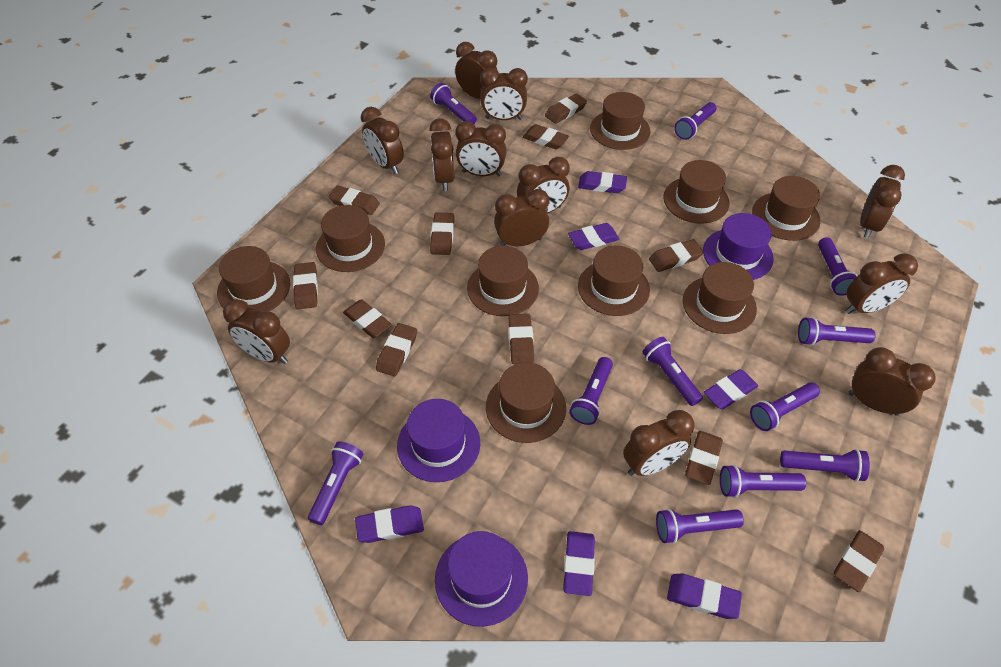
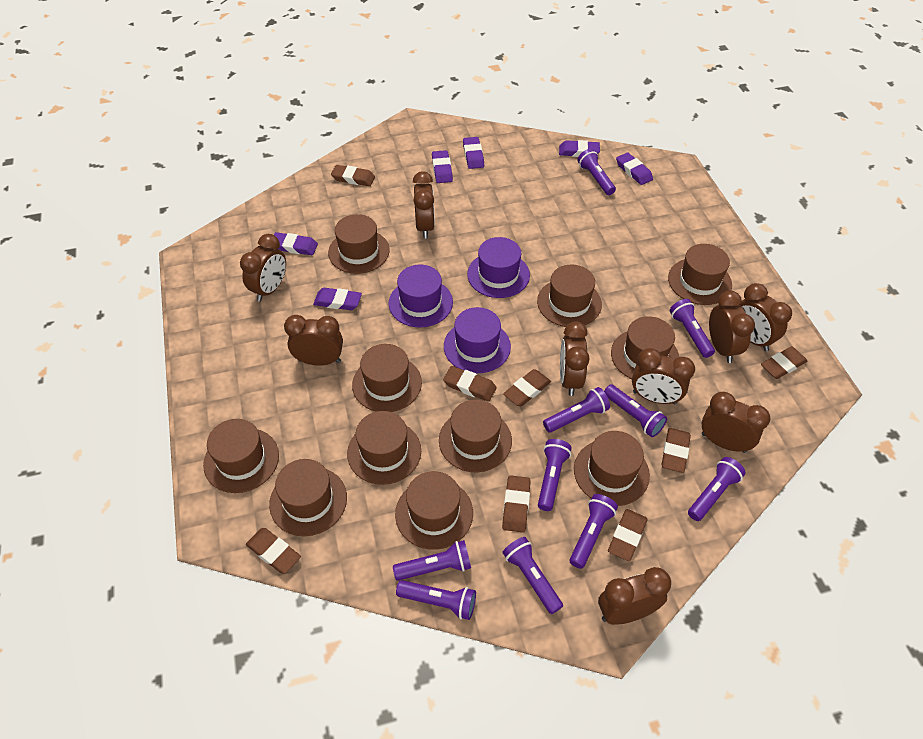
brown clock: 12 -> 9
brown eraser: 11 -> 8
brown hat: 9 -> 11
purple flashlight: 11 -> 10

